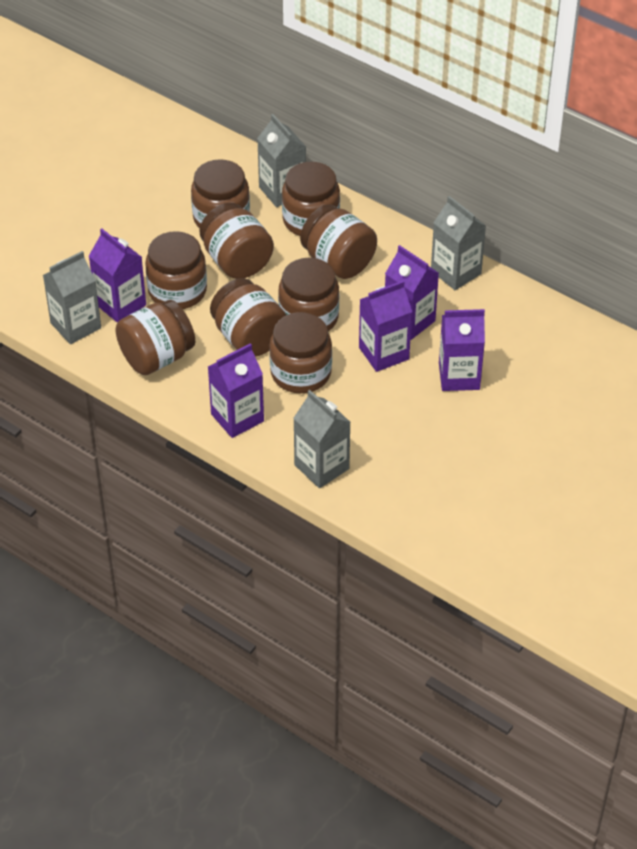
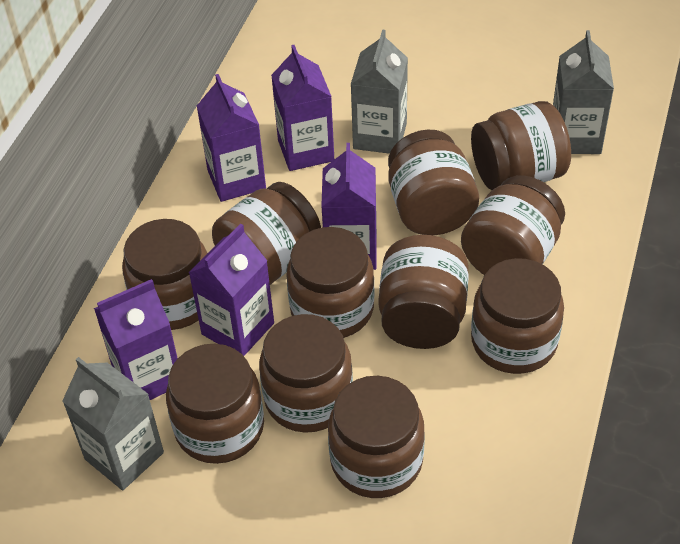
brown jar: 9 -> 11
grey carton: 4 -> 3

